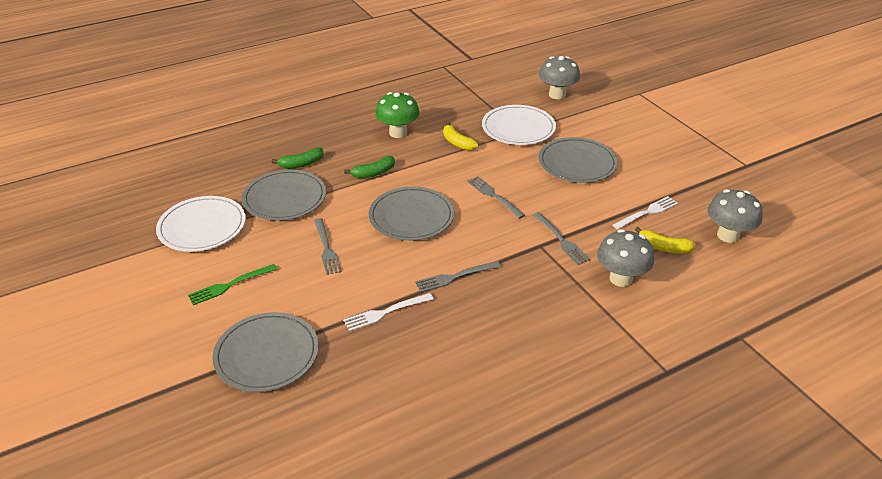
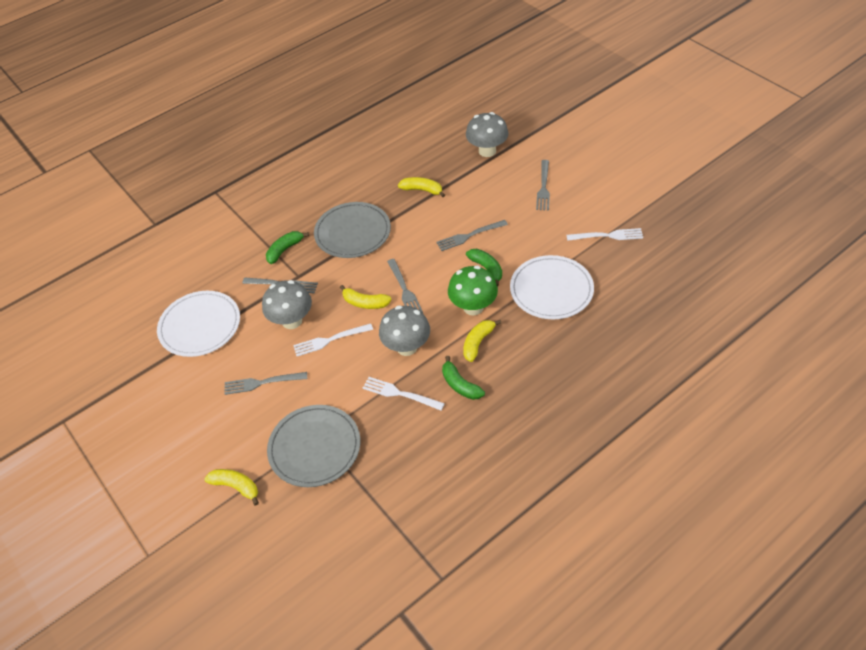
green banana: 2 -> 3
green fork: 1 -> 0
grey fork: 4 -> 5
grey plate: 4 -> 2
white fork: 2 -> 3
yellow banana: 2 -> 4

